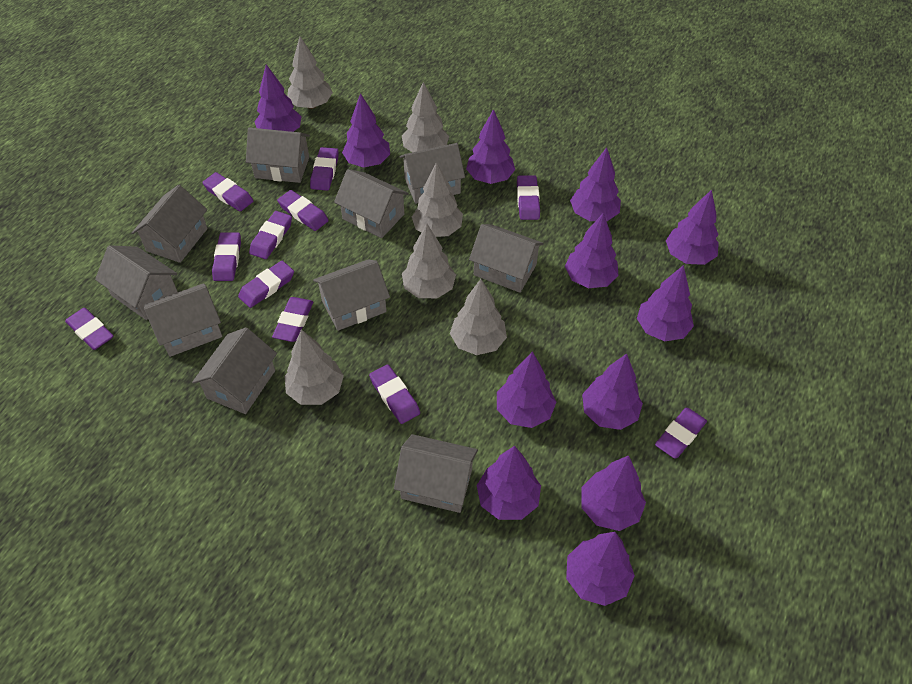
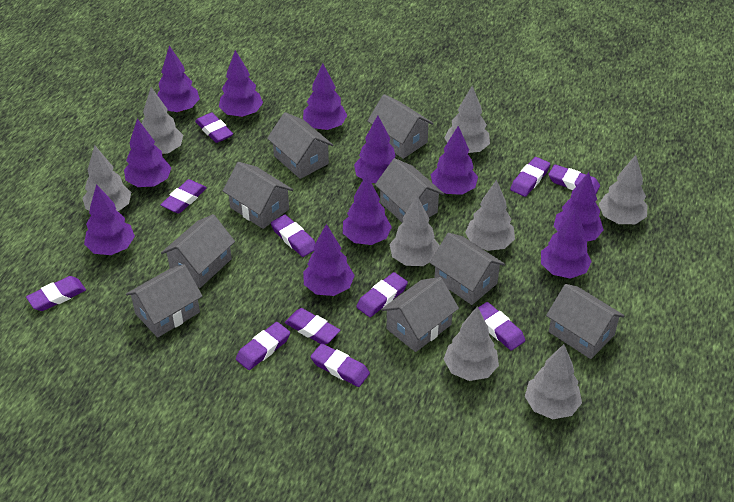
grey house: 10 -> 9
grey tree: 6 -> 8
purple tree: 12 -> 11

